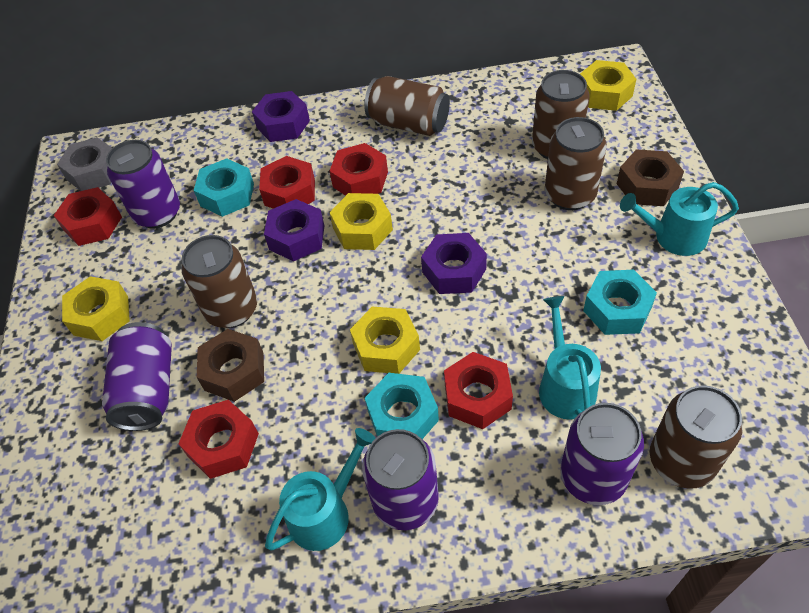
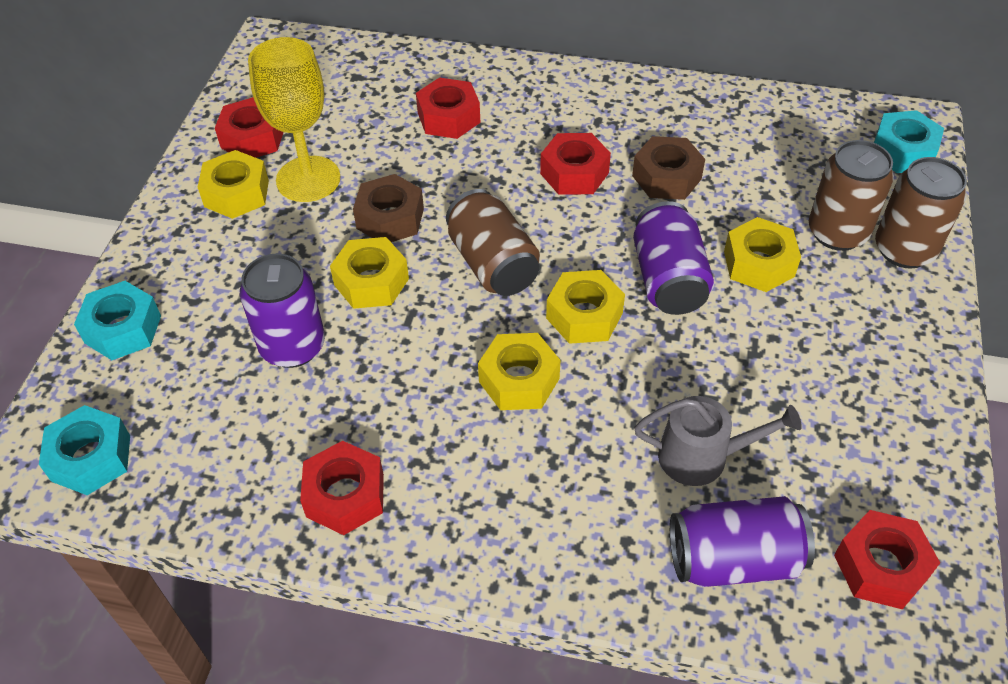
brown can: 5 -> 3
grey nut: 1 -> 0
grey watering can: 0 -> 1
purple can: 4 -> 3
purple nut: 3 -> 0
turquoise watering can: 3 -> 0
yellow goblet: 0 -> 1
yellow nut: 4 -> 5

